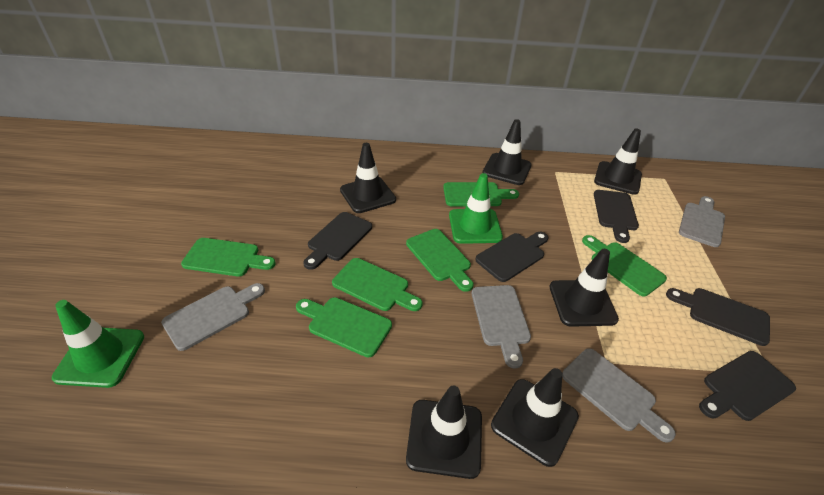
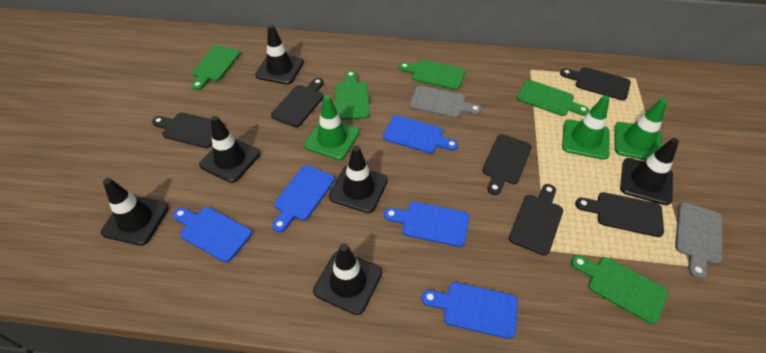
black cutting board: 5 -> 6
blue cutting board: 0 -> 5
green cutting board: 6 -> 5
green traffic cone: 2 -> 3
grey cutting board: 4 -> 2

